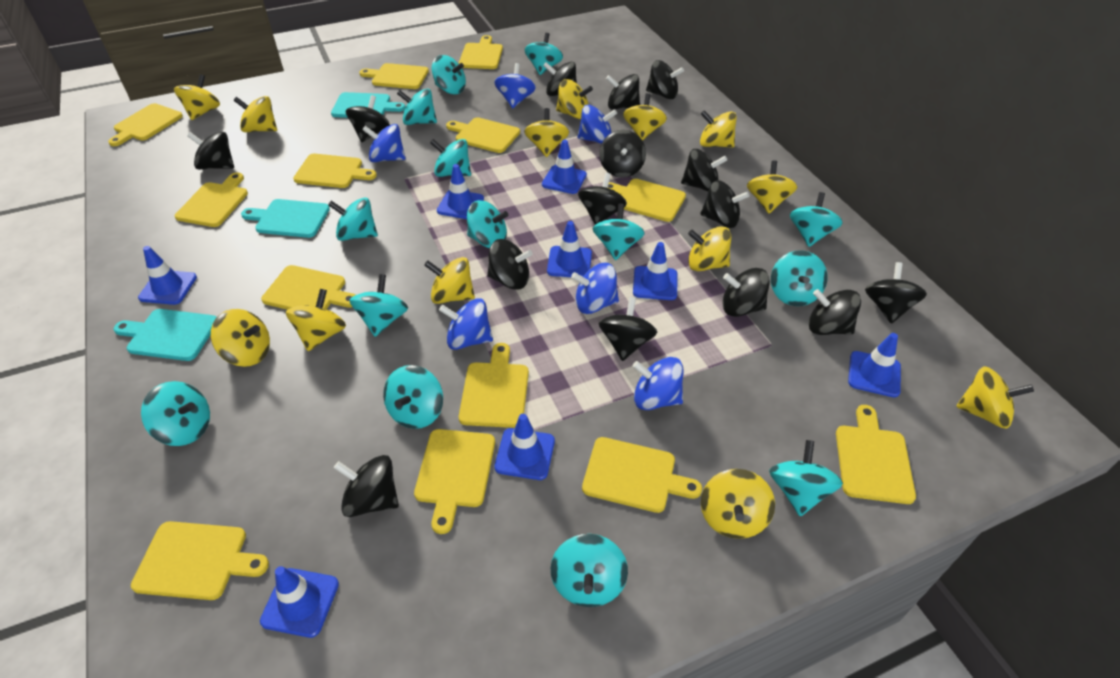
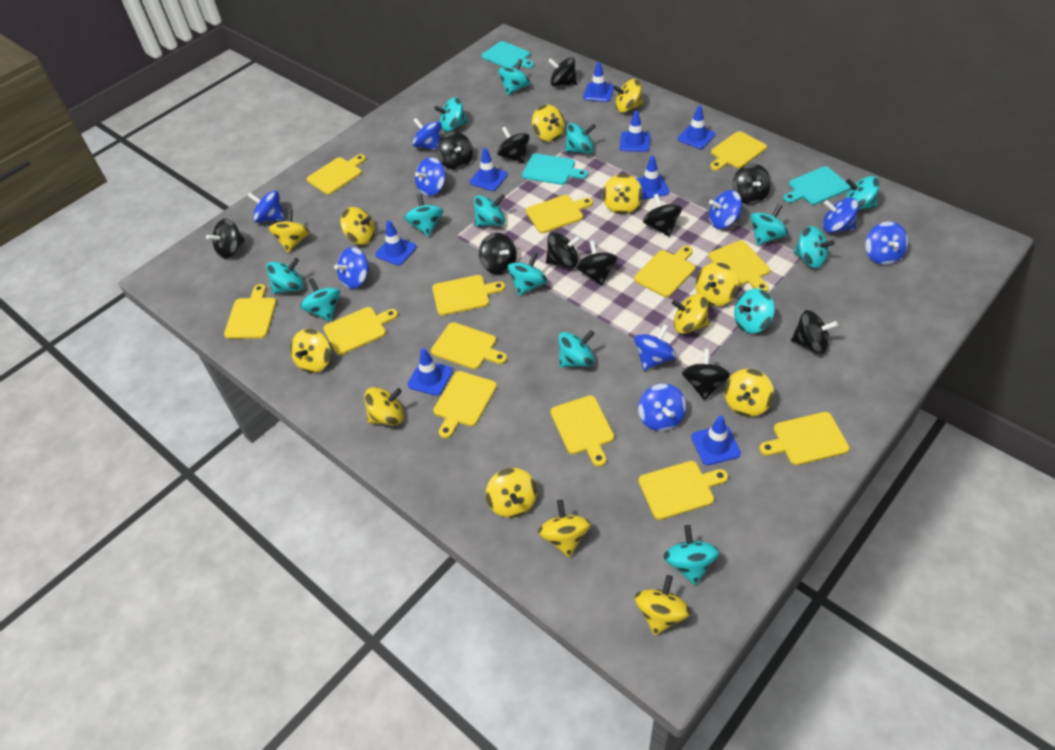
black spinning top: 15 -> 11
blue spinning top: 6 -> 9

